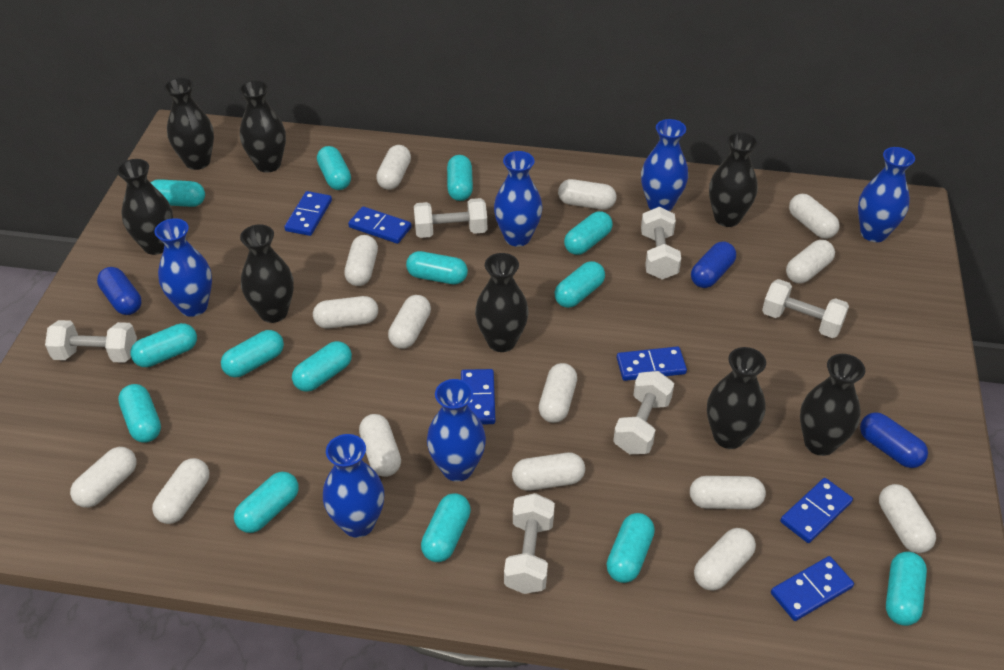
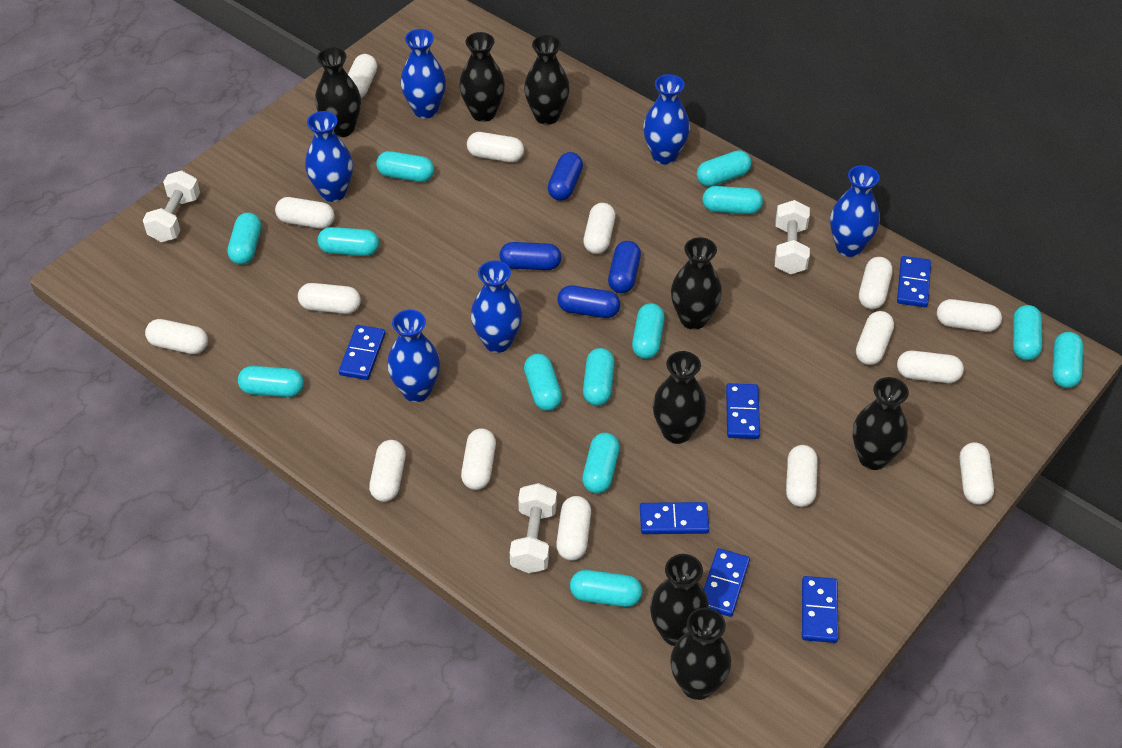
blue capsule: 3 -> 4
turquoise capsule: 14 -> 13
white dumbbell: 6 -> 3

